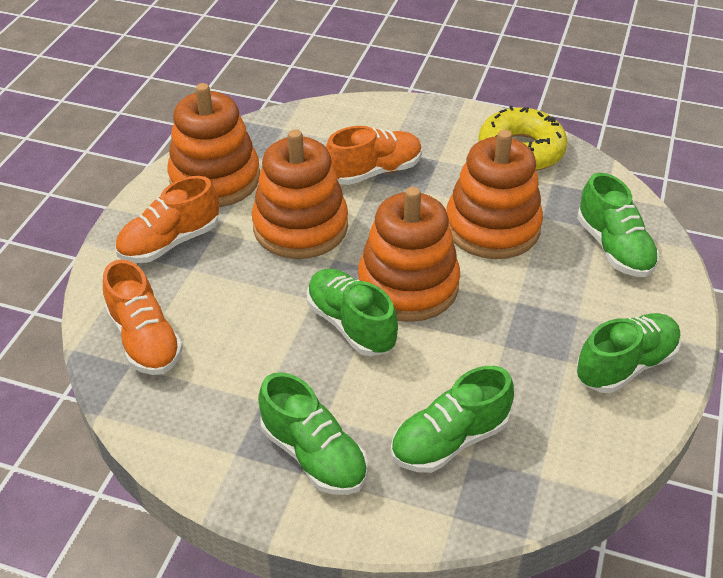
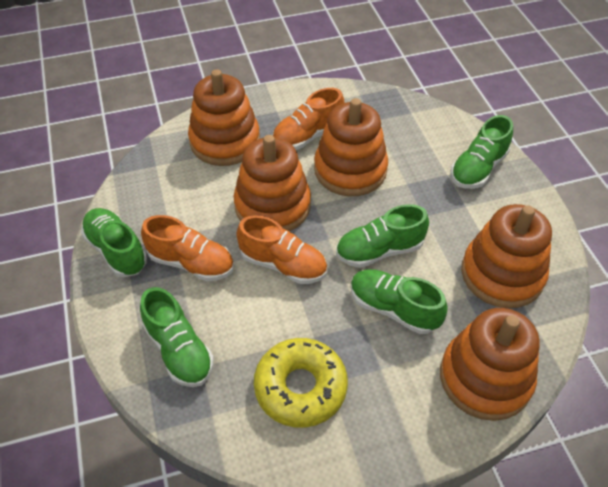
orange stacking toy: 4 -> 5

